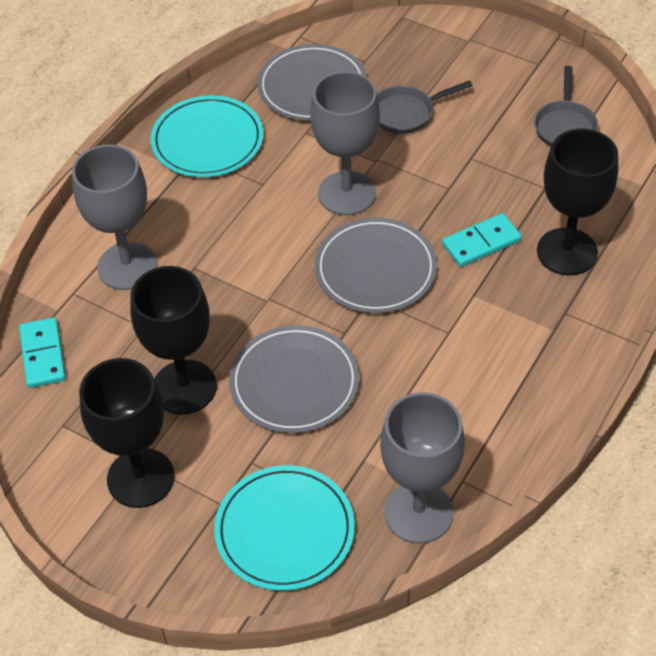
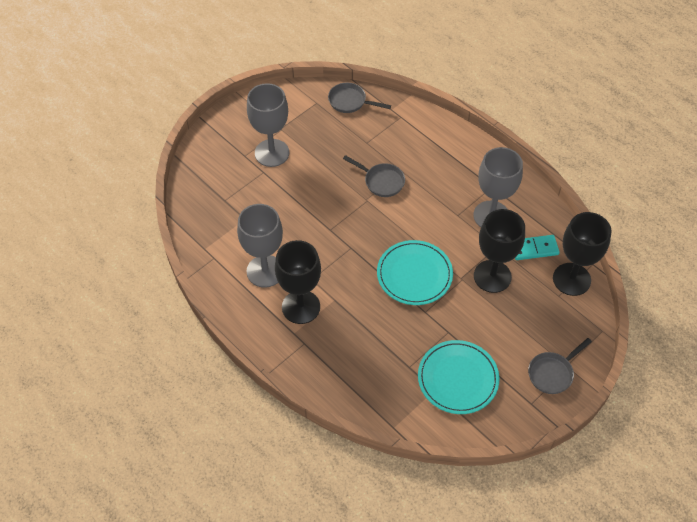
grey pan: 2 -> 3
grey plate: 3 -> 0
turquoise domino: 2 -> 1

